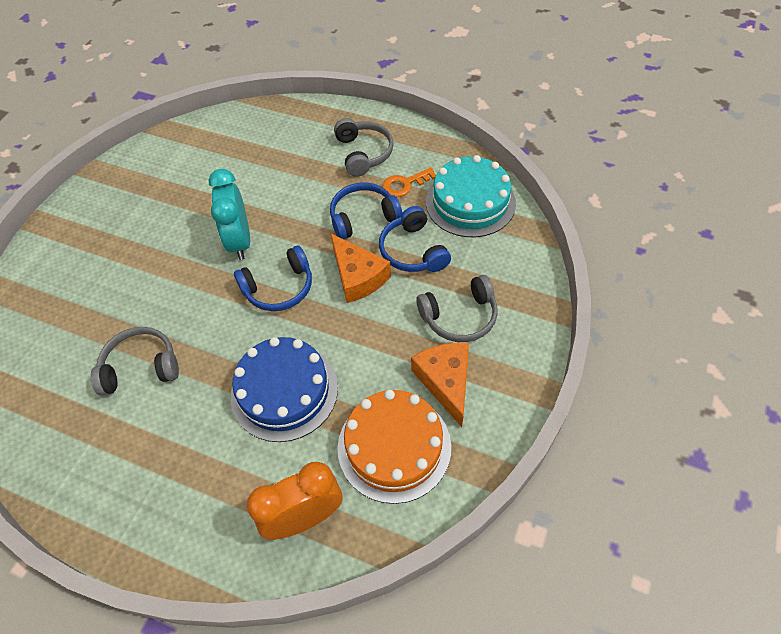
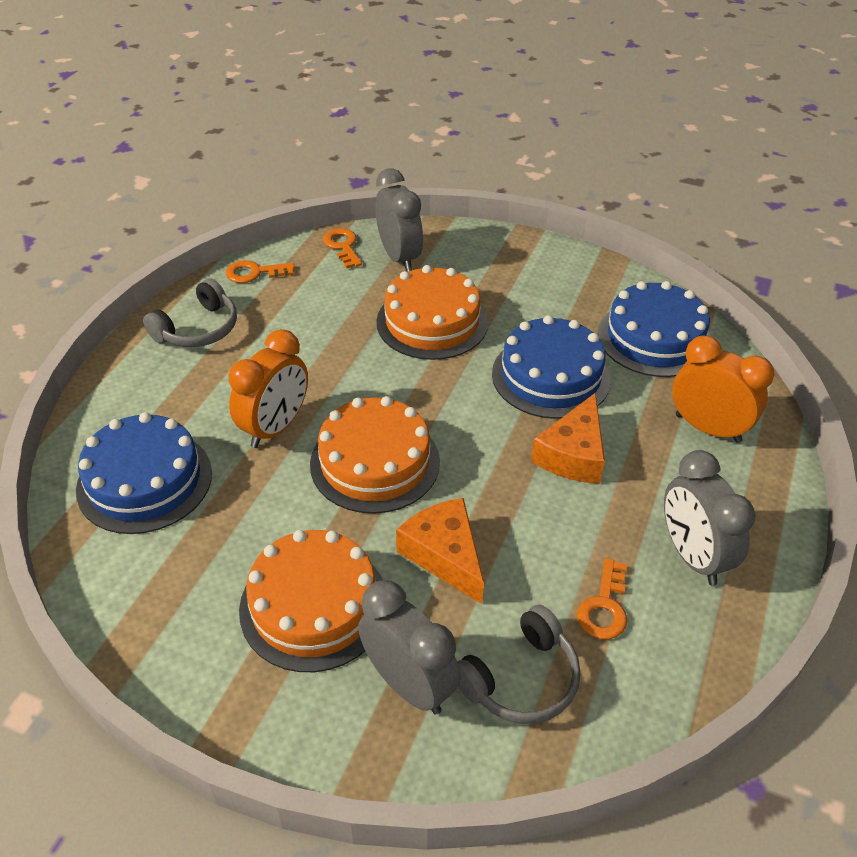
blue cake: 1 -> 3
blue headphones: 3 -> 0
grey clock: 0 -> 3
grey headphones: 3 -> 2
orange cake: 1 -> 3
orange clock: 1 -> 2
orange key: 1 -> 3
turquoise cake: 1 -> 0
turquoise clock: 1 -> 0

